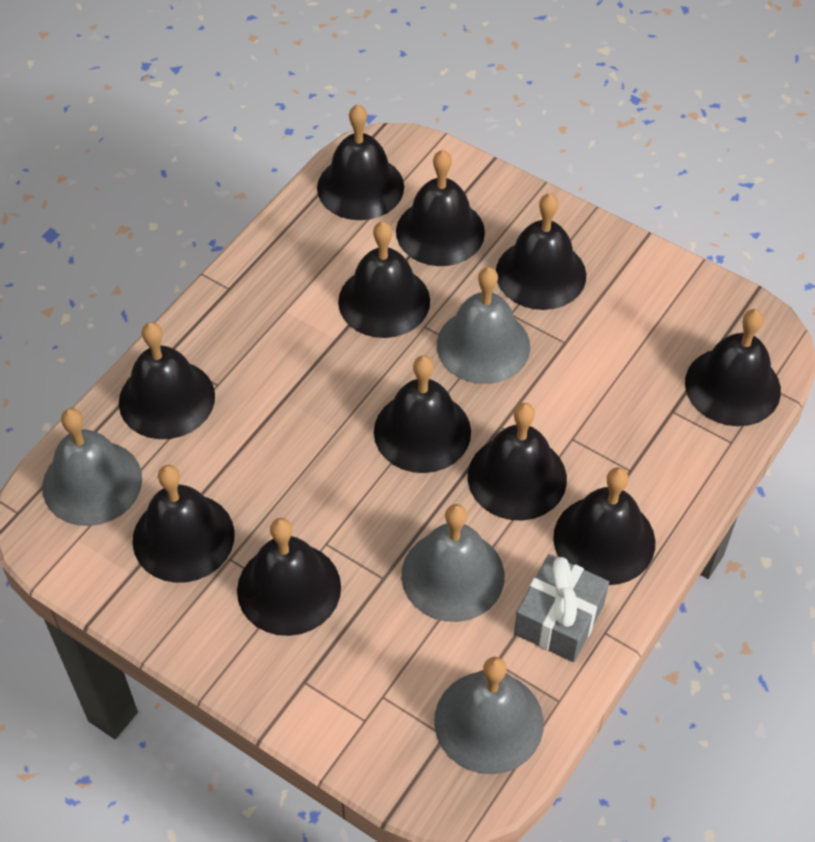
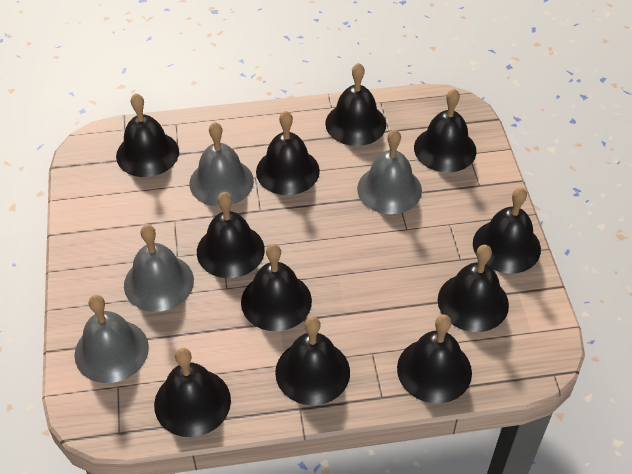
grey gift: 1 -> 0

